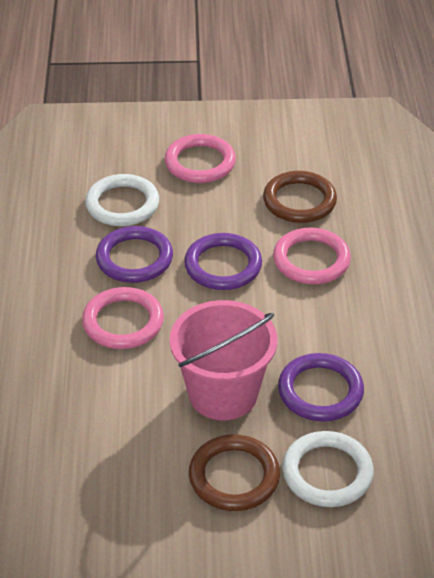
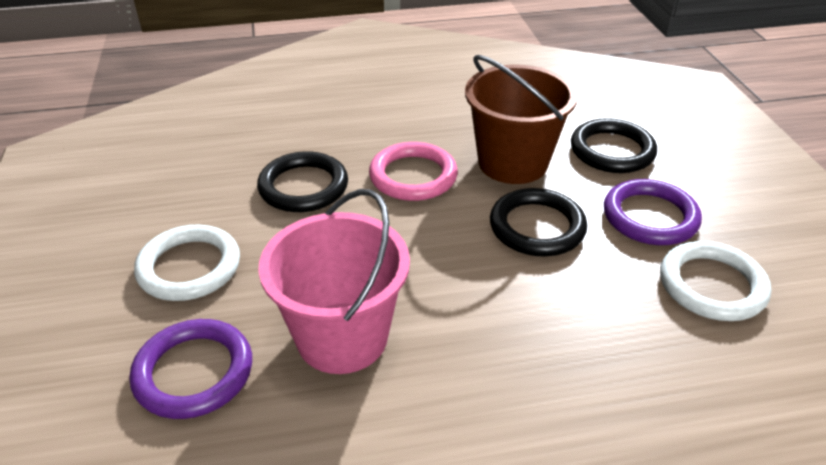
black ring: 0 -> 3
brown bucket: 0 -> 1
brown ring: 2 -> 0
pink ring: 3 -> 1
purple ring: 3 -> 2

